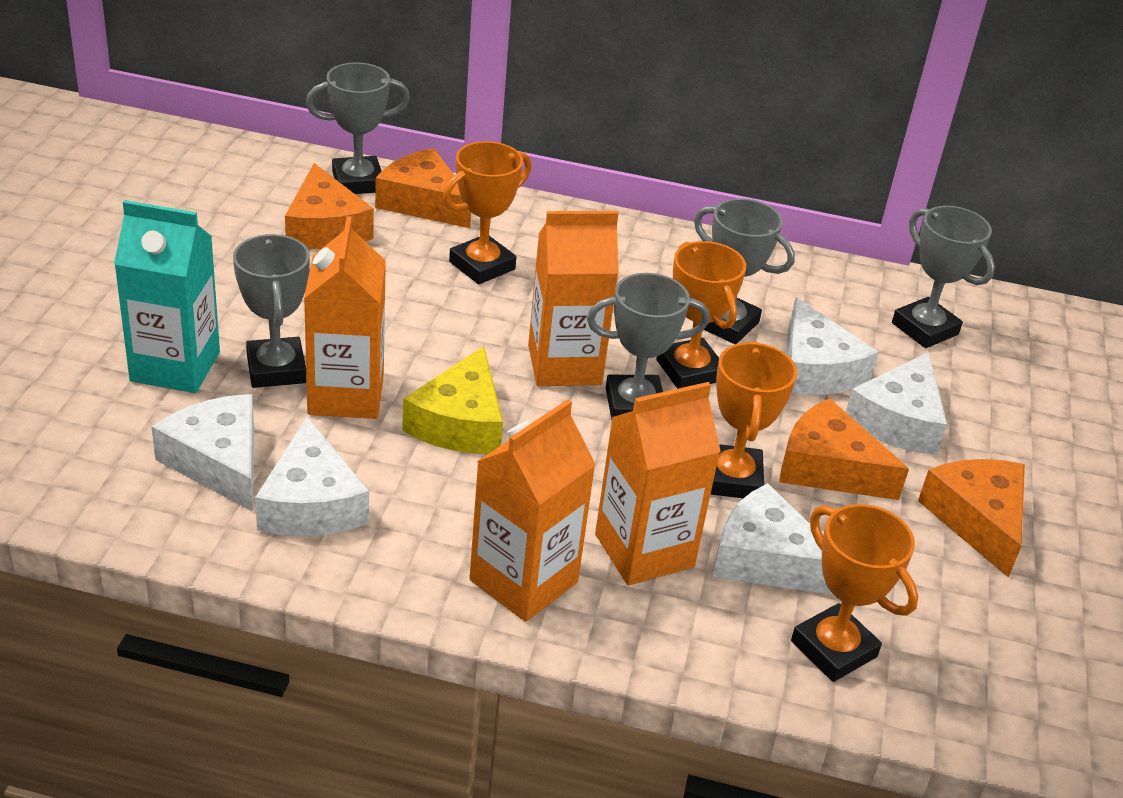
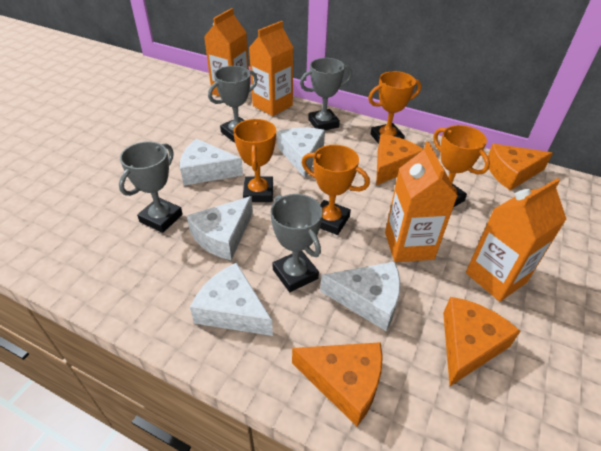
grey trophy: 5 -> 4
turquoise carton: 1 -> 0
yellow cheese: 1 -> 0

